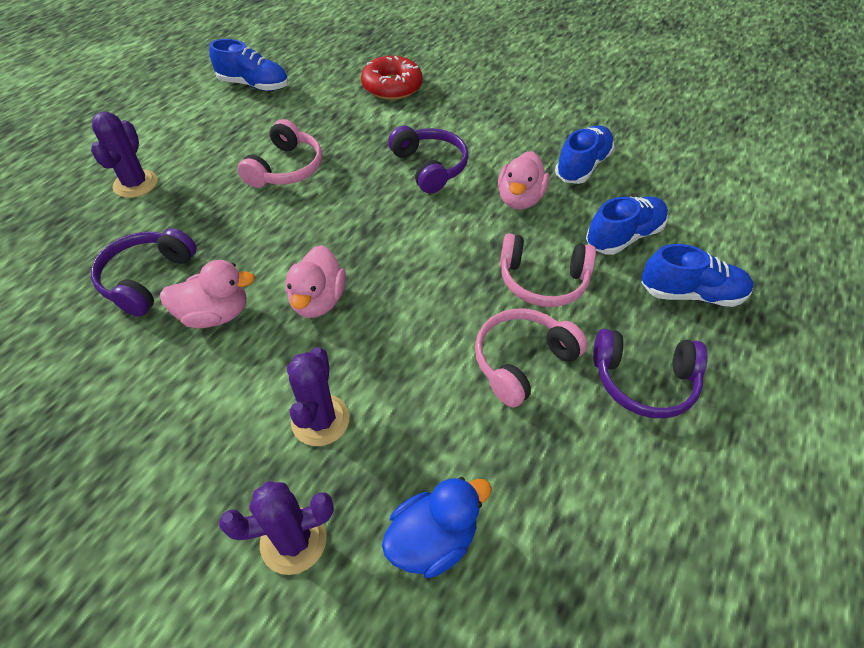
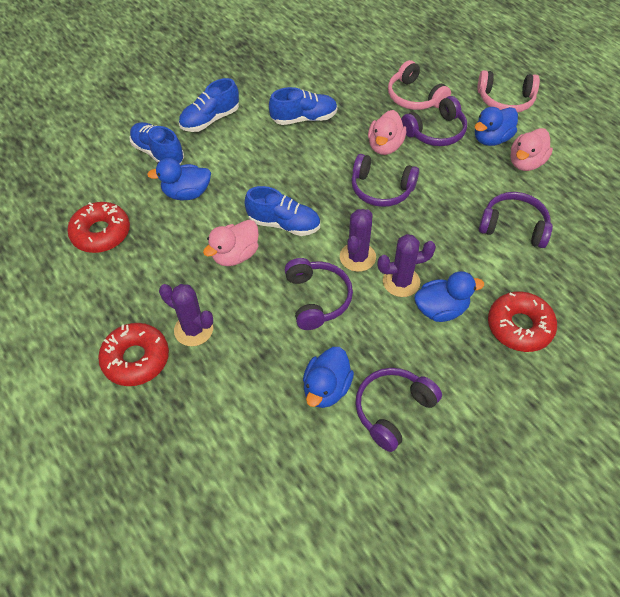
blue duck: 1 -> 4
pink headphones: 3 -> 2
purple headphones: 3 -> 5
red donut: 1 -> 3

